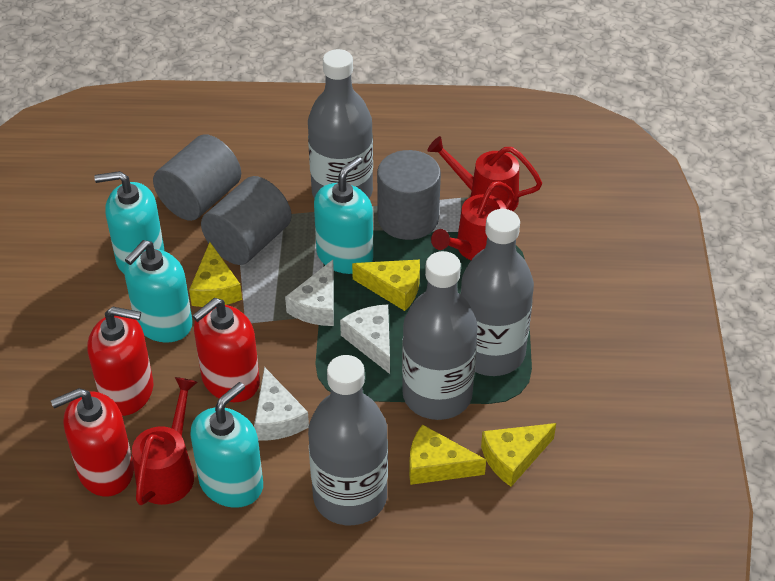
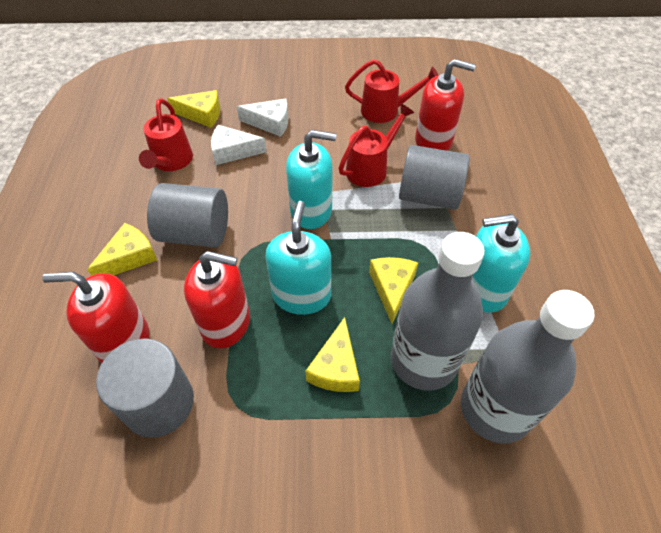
grey bottle: 4 -> 2
turquoise soap dispenser: 4 -> 3
white cheese: 3 -> 2

